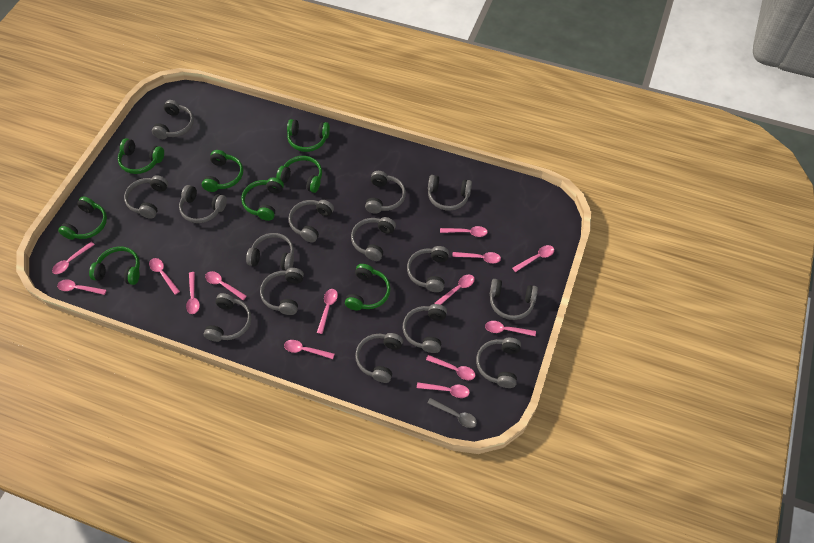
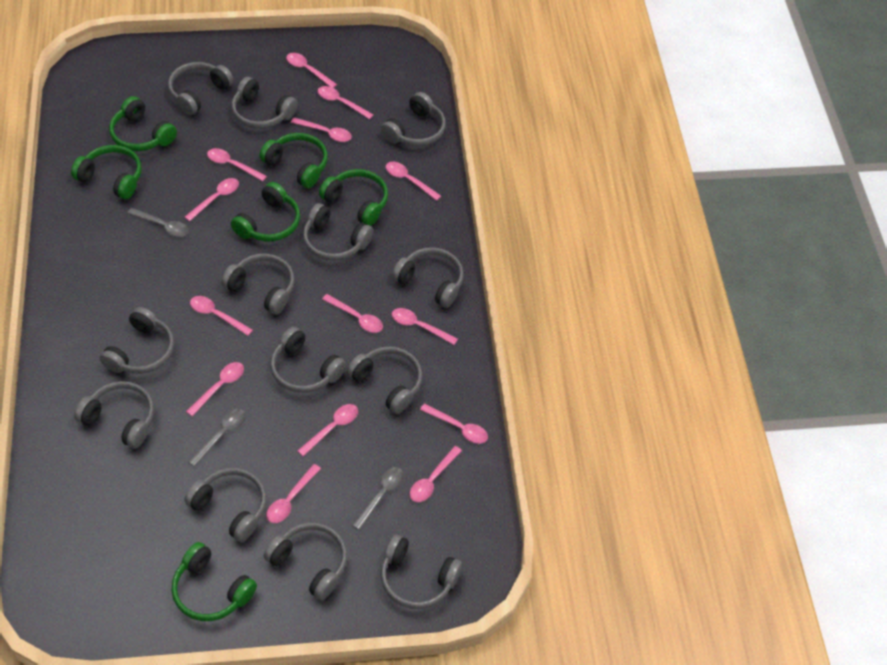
green headphones: 8 -> 6
grey headphones: 15 -> 13
grey spoon: 1 -> 3

